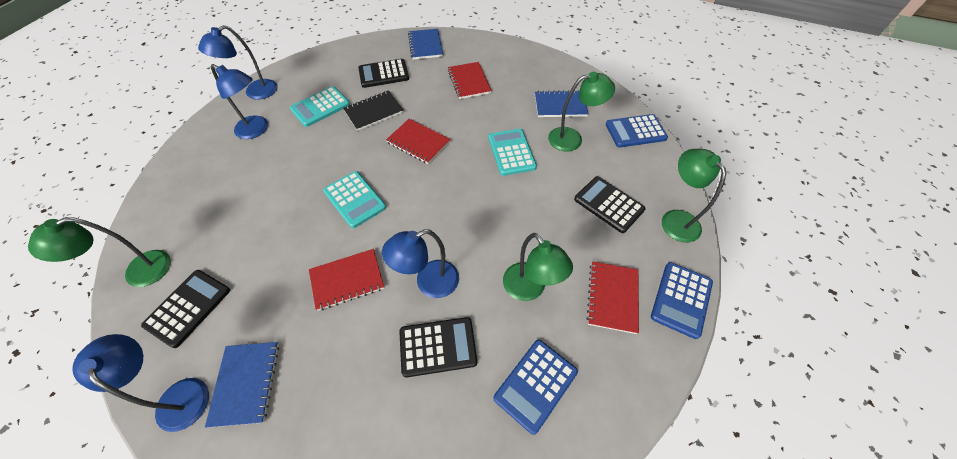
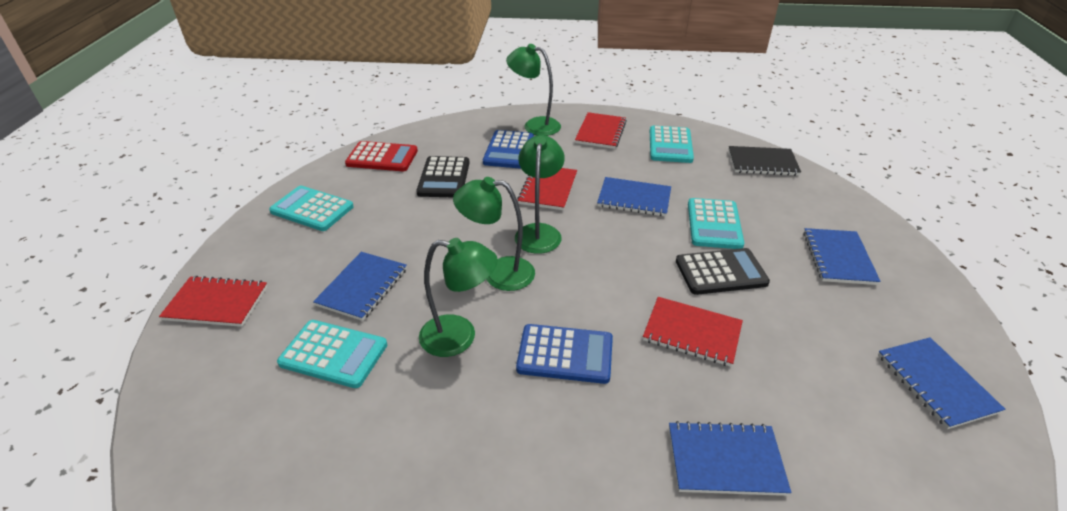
black calculator: 4 -> 2
blue calculator: 3 -> 2
blue lamp: 4 -> 0
blue notebook: 3 -> 5
red calculator: 0 -> 1
turquoise calculator: 3 -> 4

